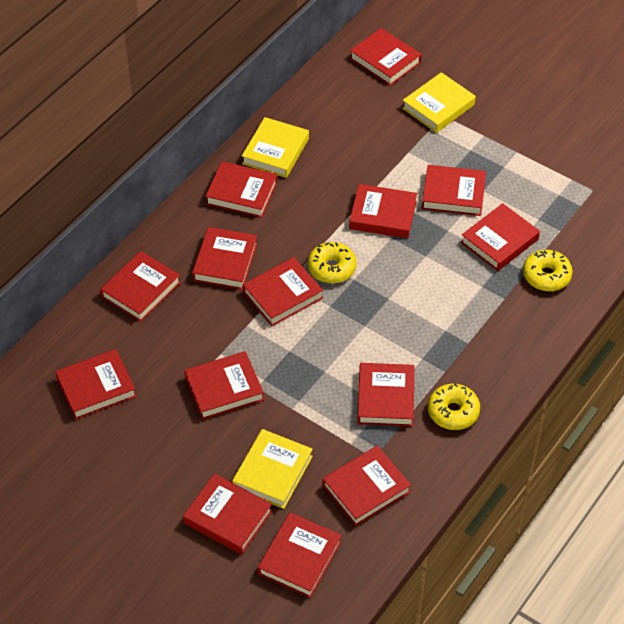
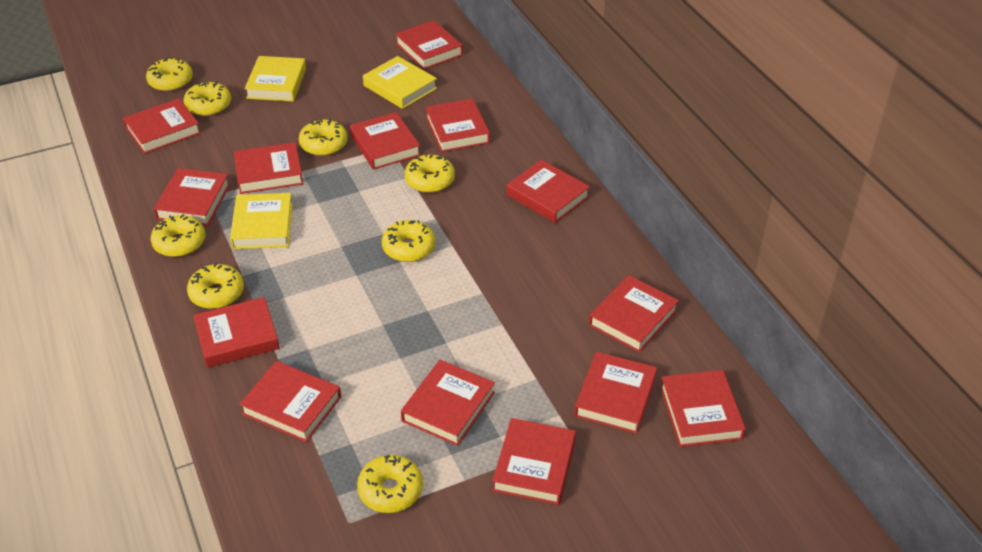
yellow donut: 3 -> 8

